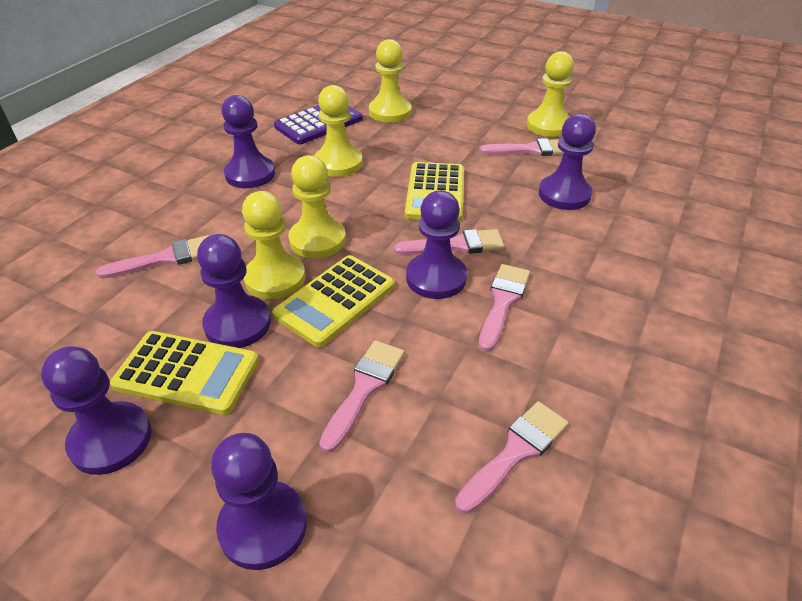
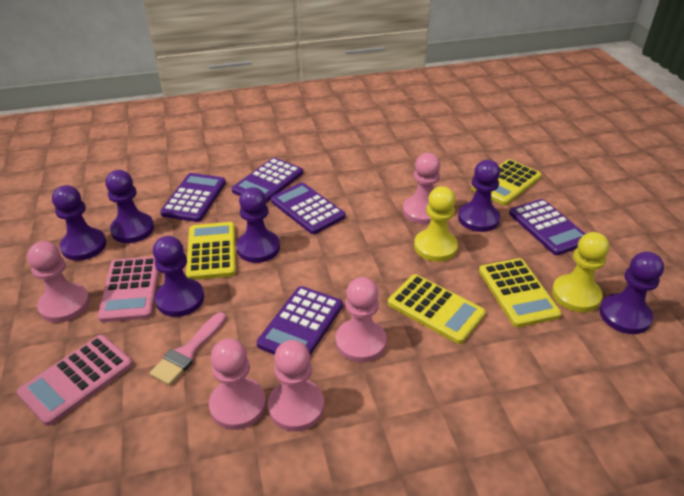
pink brush: 6 -> 1
pink calculator: 0 -> 2
pink pawn: 0 -> 5
purple calculator: 1 -> 5
yellow calculator: 3 -> 4
yellow pawn: 5 -> 2

